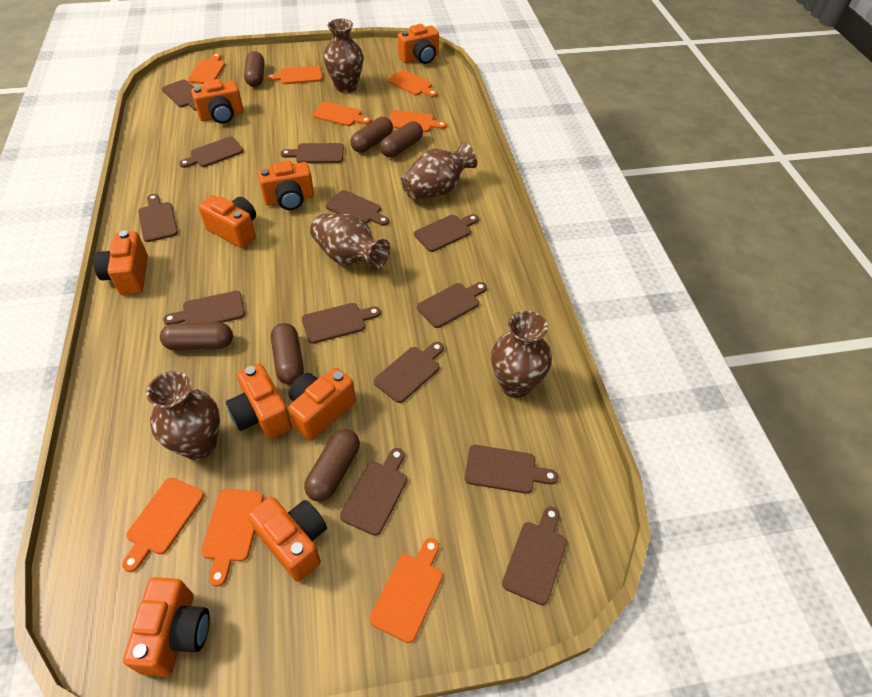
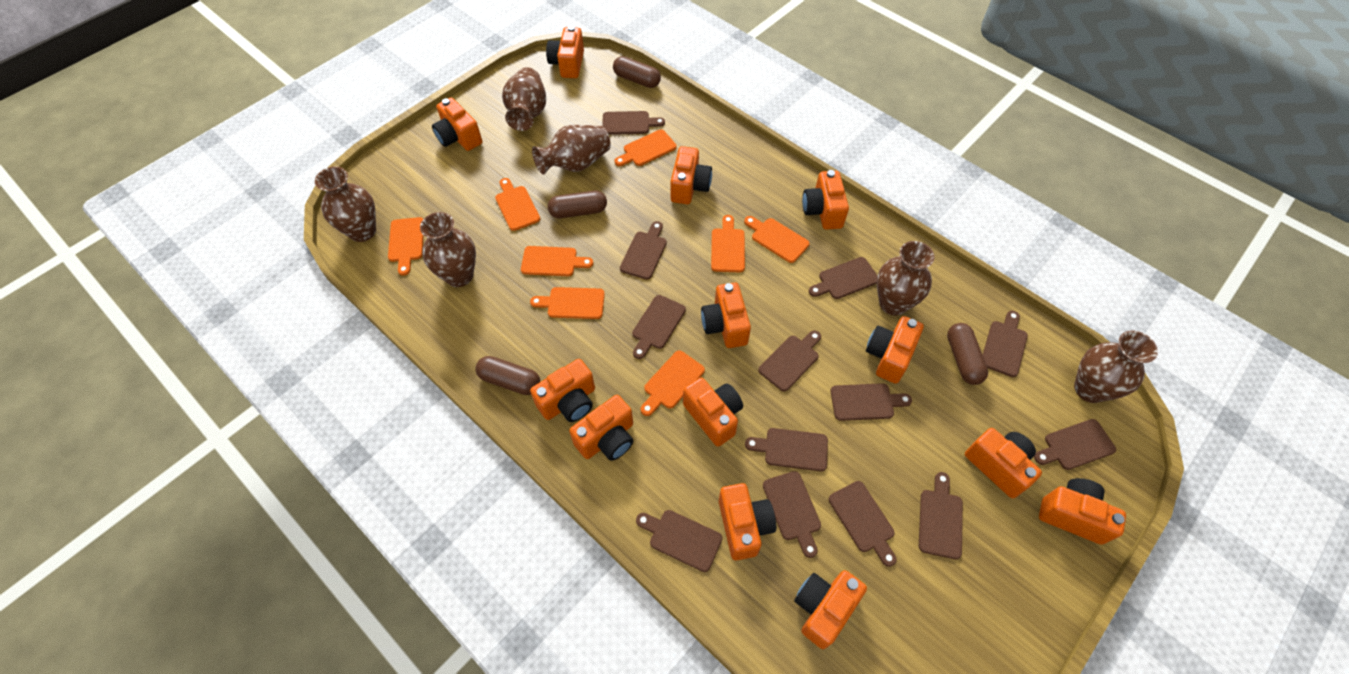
brown capsule: 6 -> 4
brown vase: 5 -> 6
orange camera: 9 -> 13

